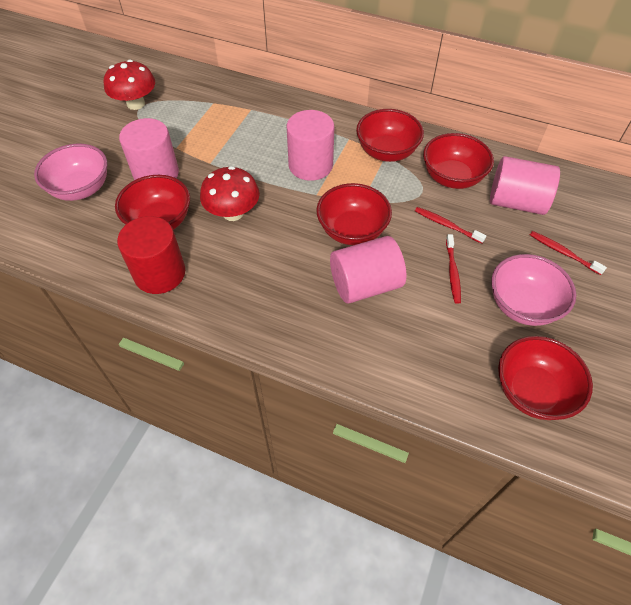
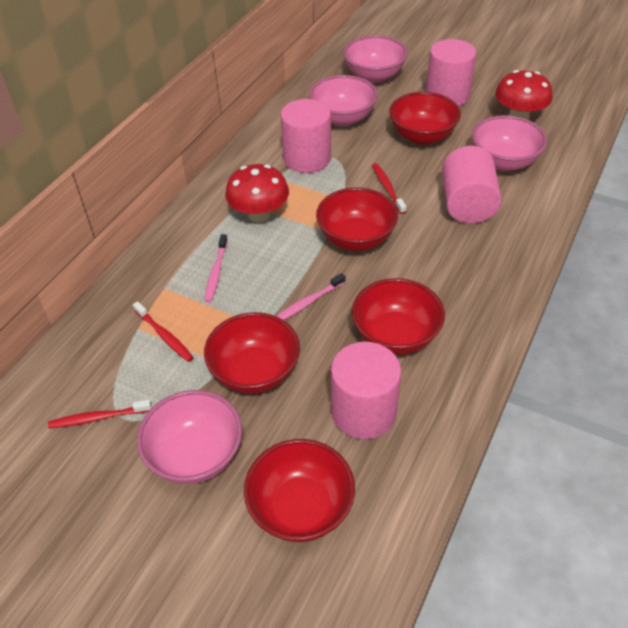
pink bowl: 2 -> 4
pink toothbrush: 0 -> 2
red cylinder: 1 -> 0

